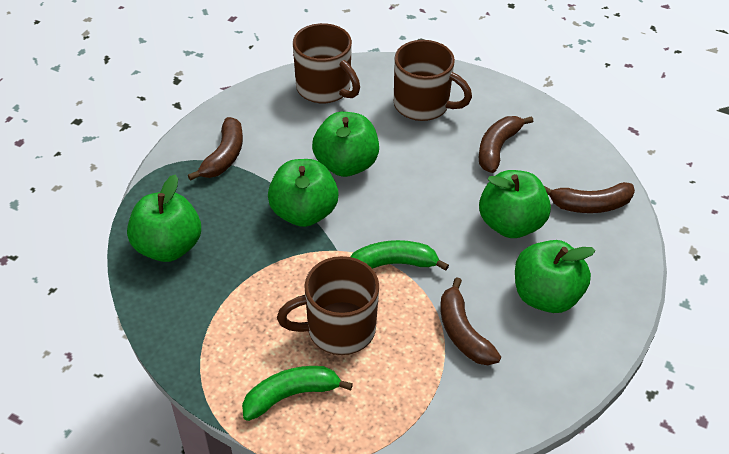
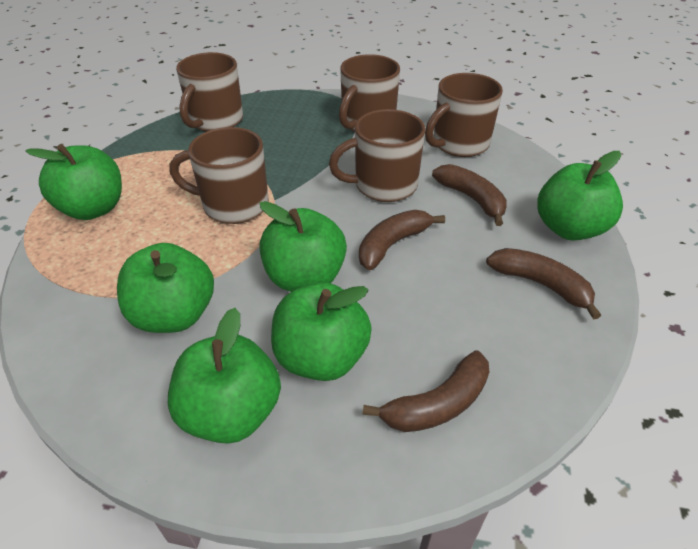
brown mug: 3 -> 5
green apple: 5 -> 6
green banana: 2 -> 0

